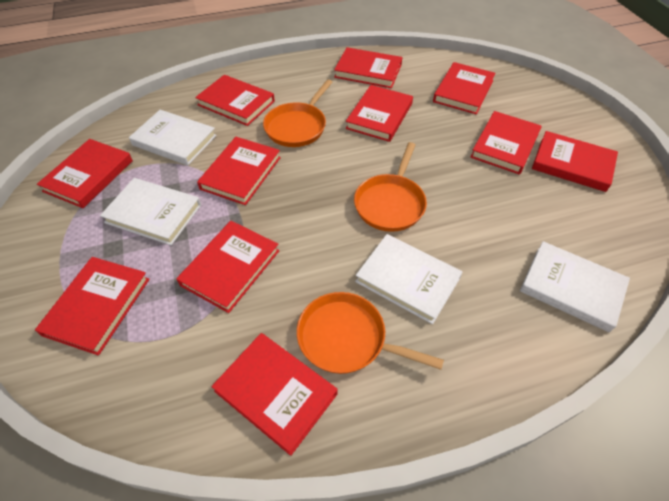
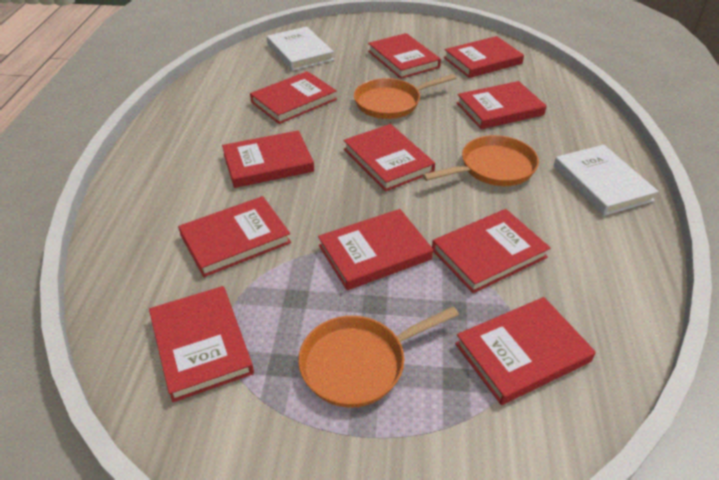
white book: 4 -> 2

